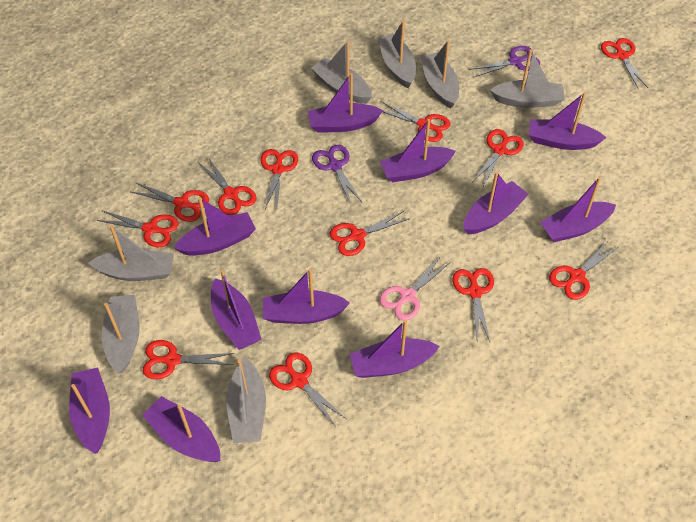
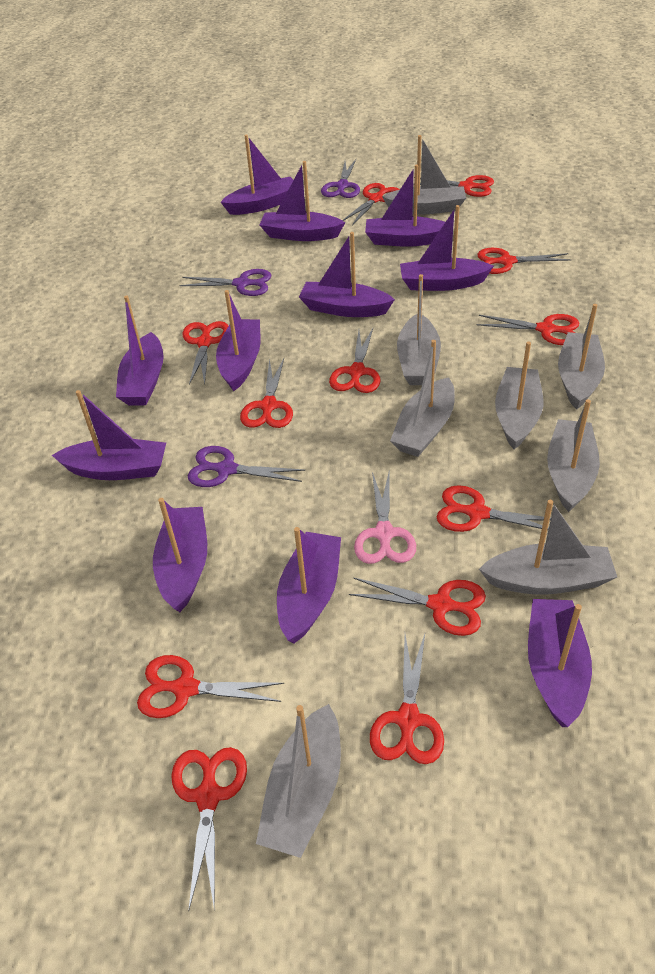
grey boat: 7 -> 8
purple scissors: 2 -> 3

